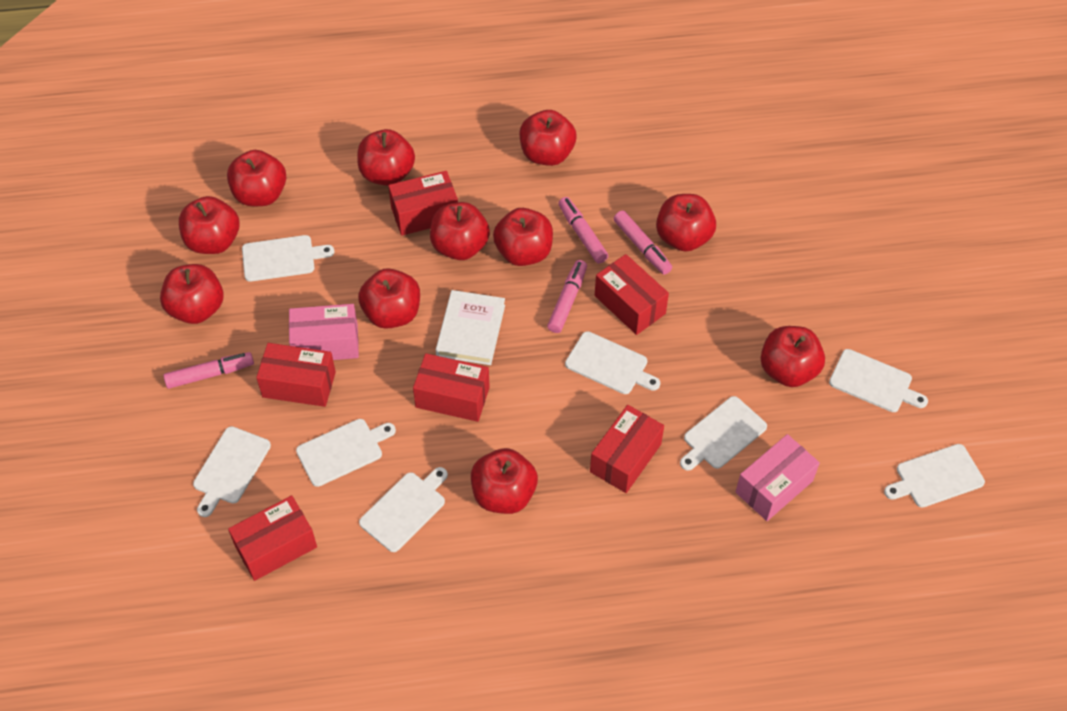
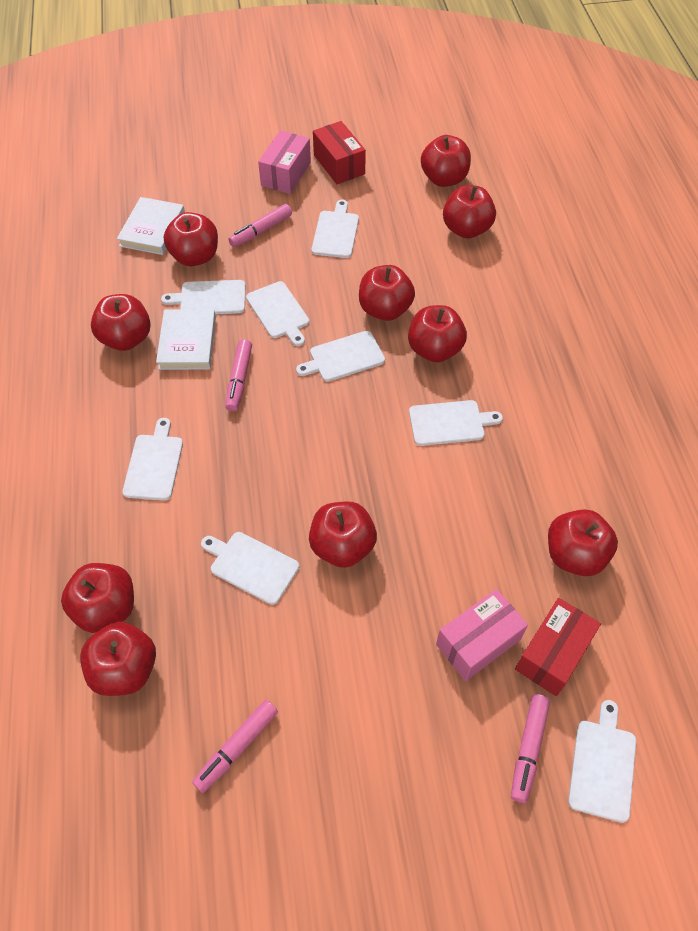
red apple: 11 -> 10
red box: 6 -> 2
white book: 1 -> 2

